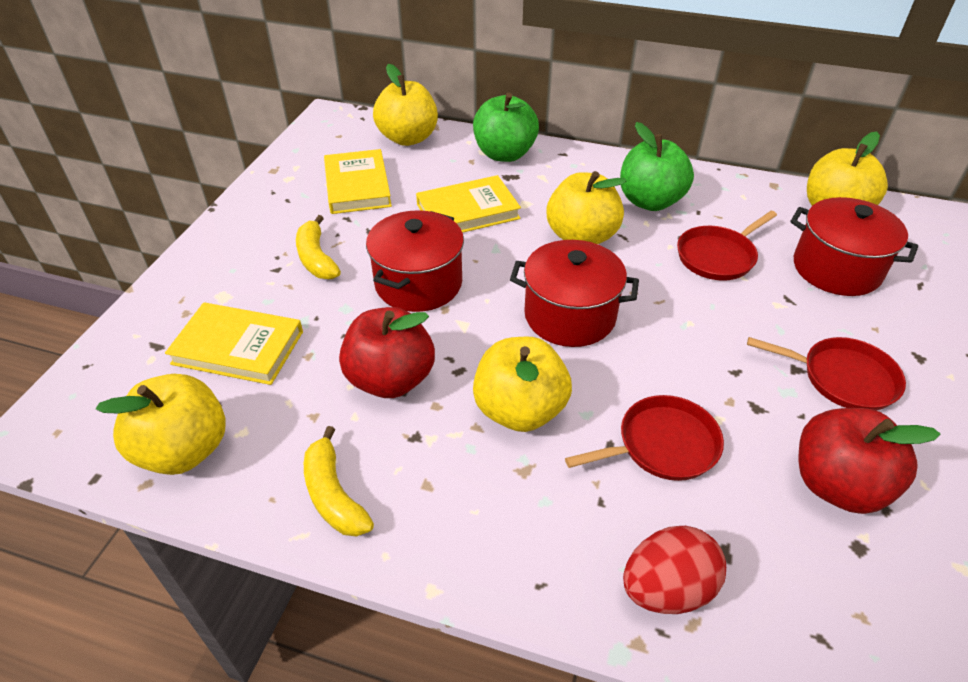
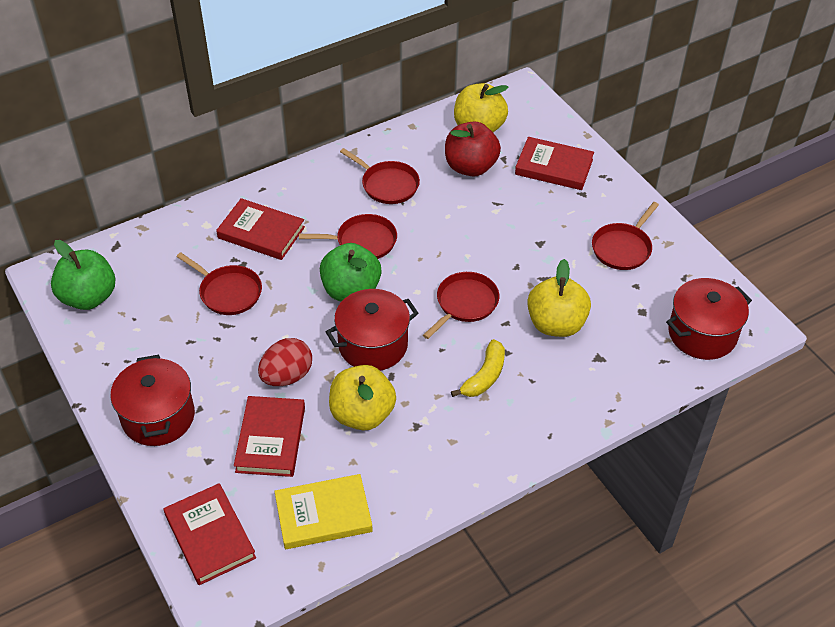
red apple: 2 -> 1
red book: 0 -> 4
red pan: 3 -> 5
yellow apple: 5 -> 3
yellow banana: 2 -> 1
yellow book: 3 -> 1

